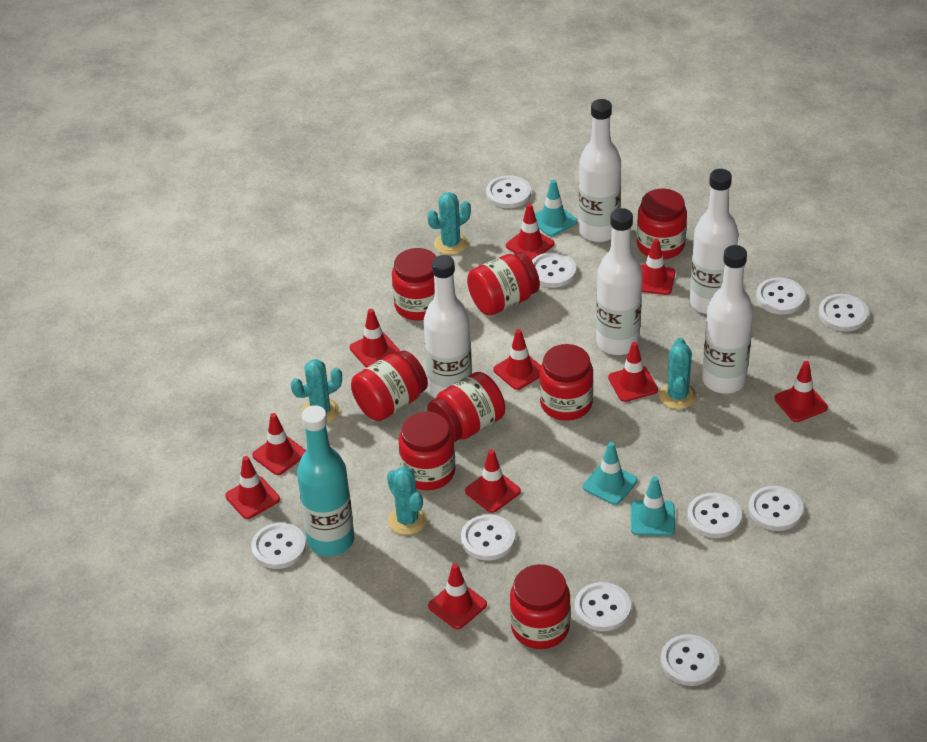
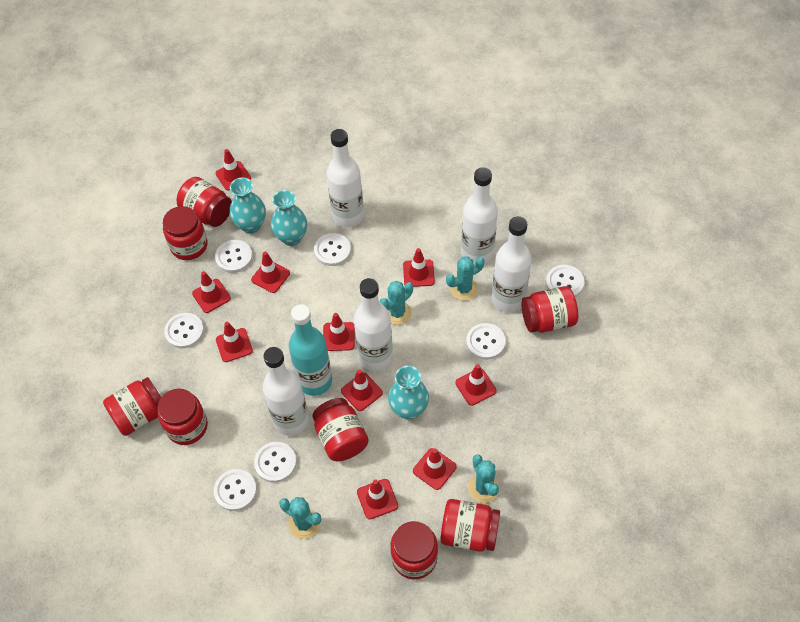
turquoise traffic cone: 3 -> 0
turquoise vase: 0 -> 3
white button: 10 -> 7

